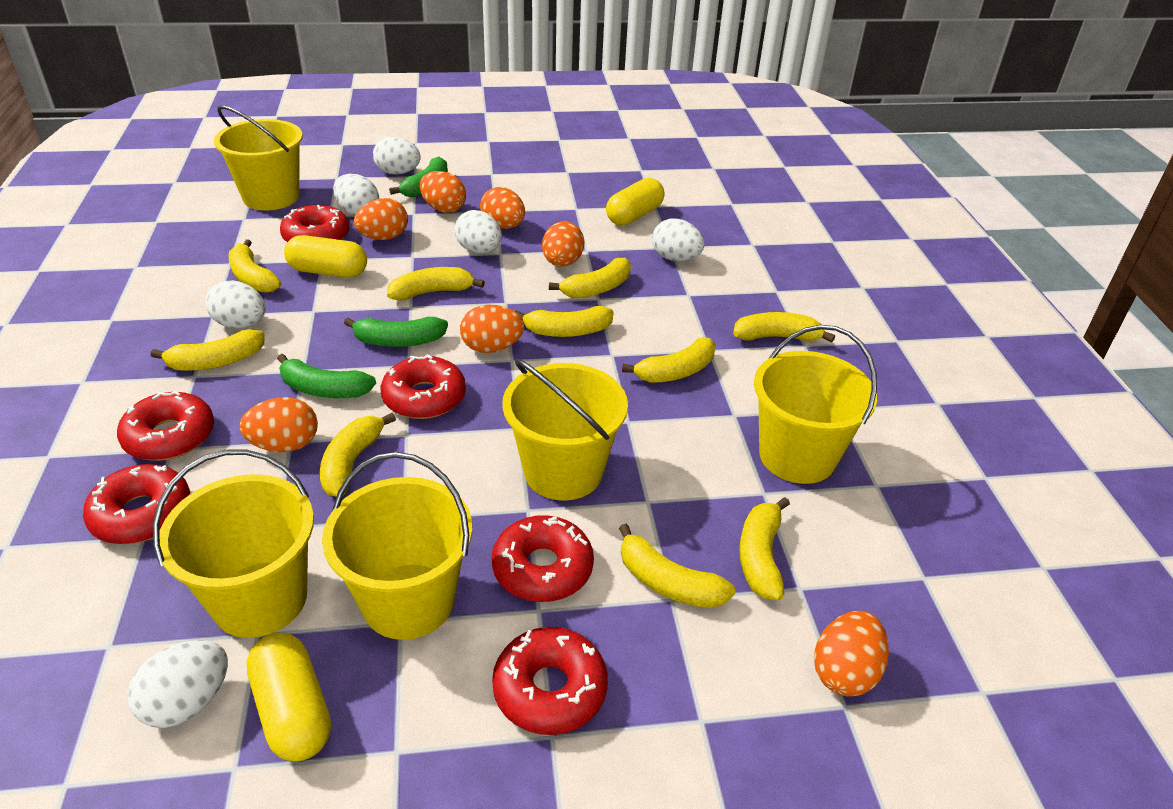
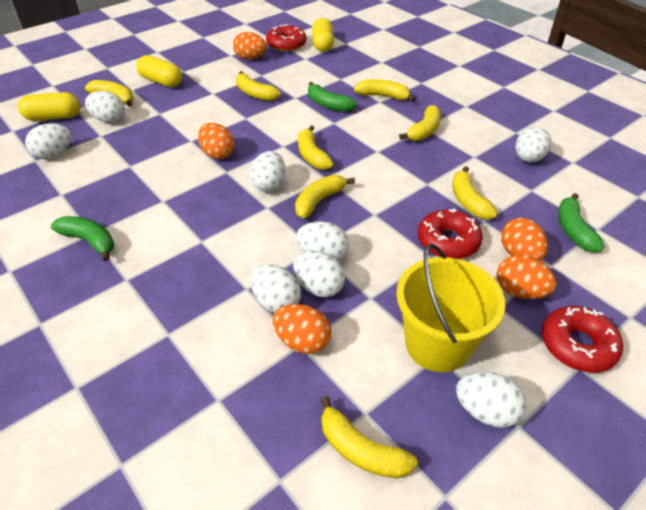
orange egg: 7 -> 5
red donut: 6 -> 3
white egg: 6 -> 8
yellow banana: 10 -> 8
yellow bucket: 5 -> 1

